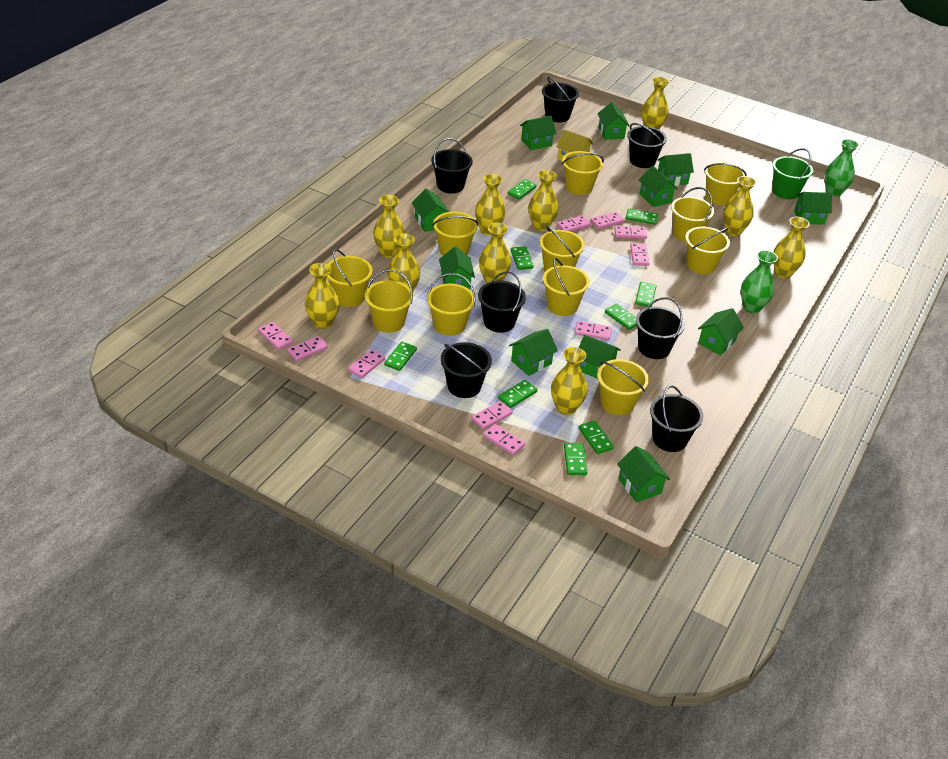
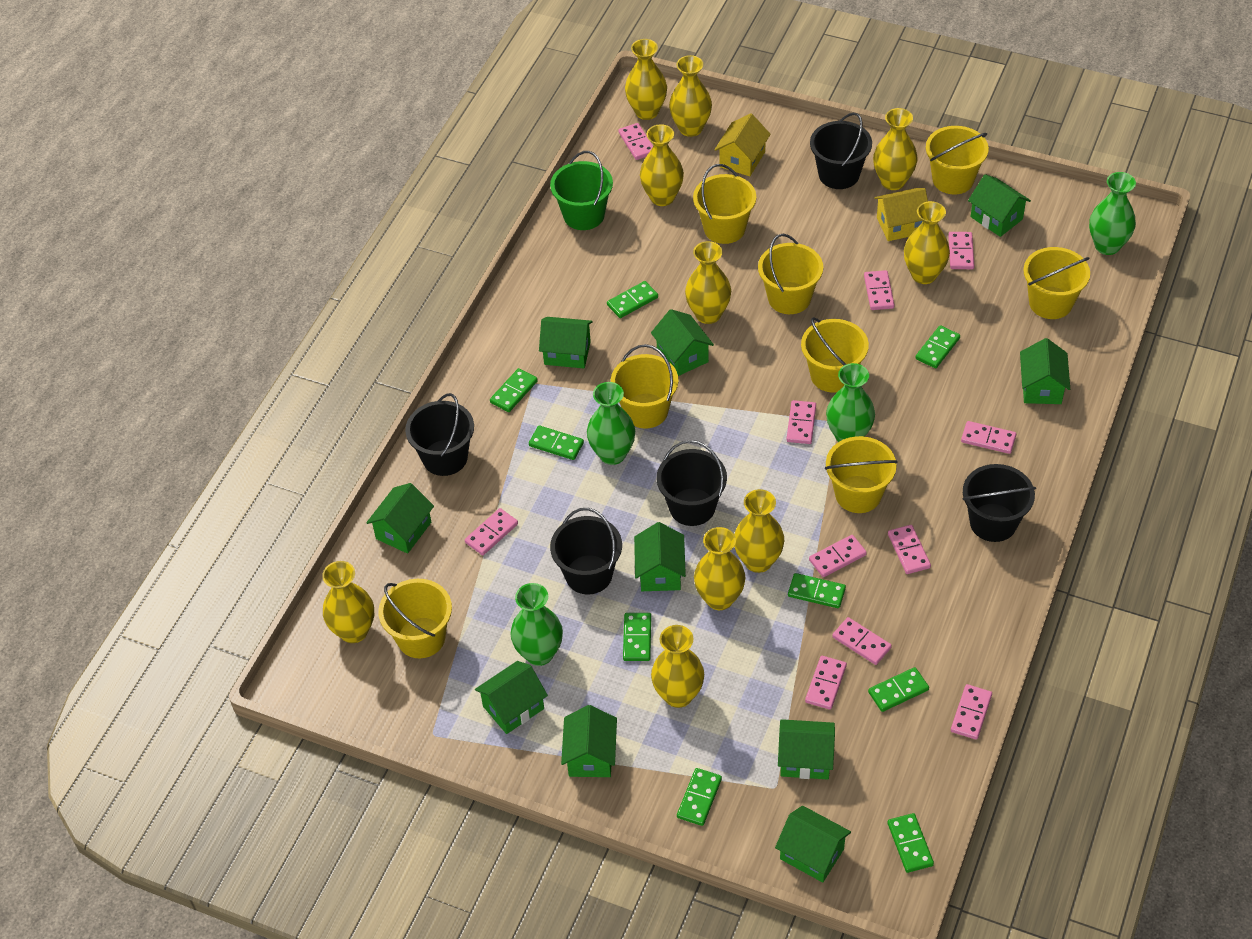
black bucket: 7 -> 5
green house: 11 -> 10
green vase: 2 -> 4
pink domino: 10 -> 11
yellow bucket: 11 -> 8
yellow house: 1 -> 2

